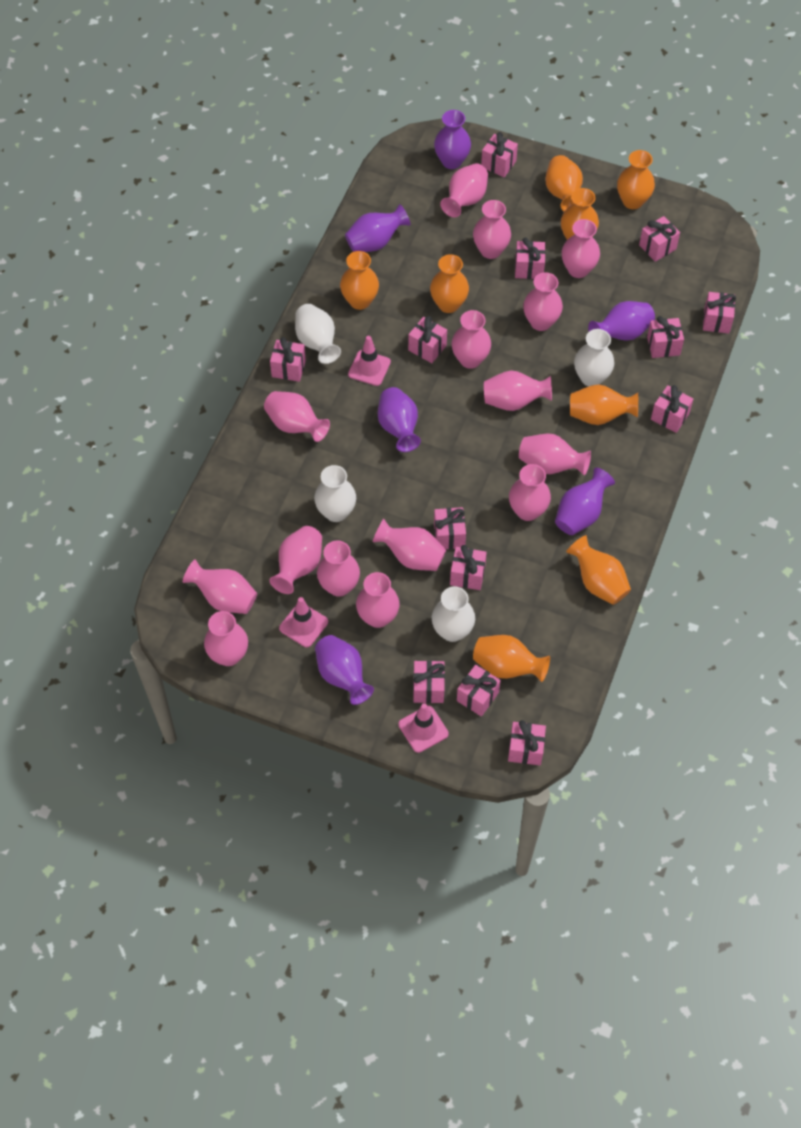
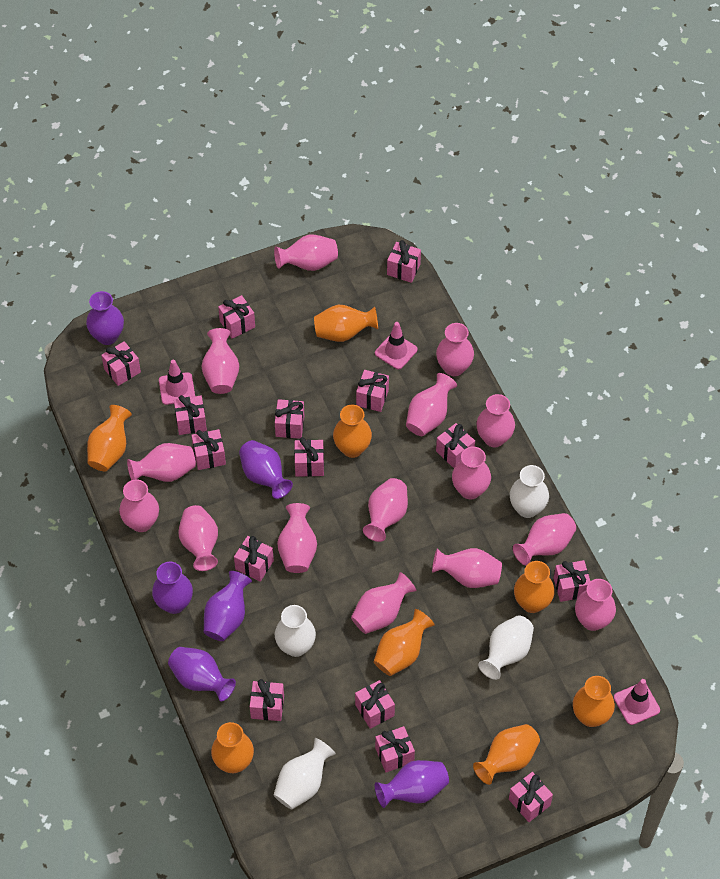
pink gift: 13 -> 15

